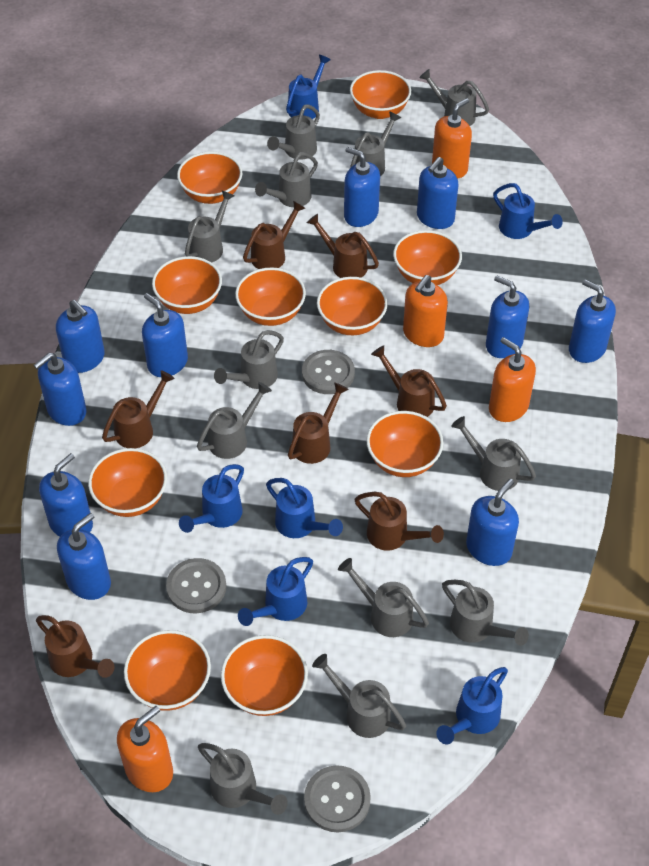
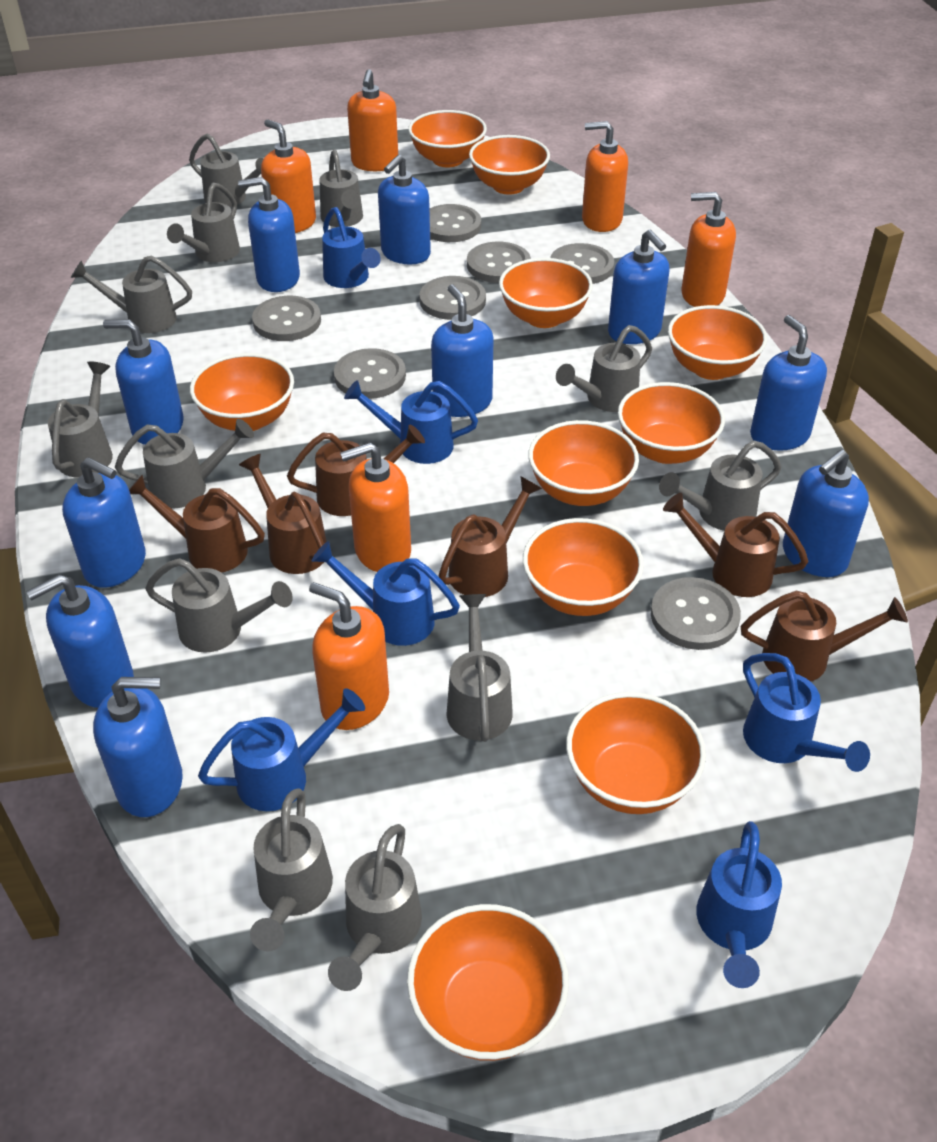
brown watering can: 7 -> 6
grey button: 3 -> 7
orange soap dispenser: 4 -> 6

